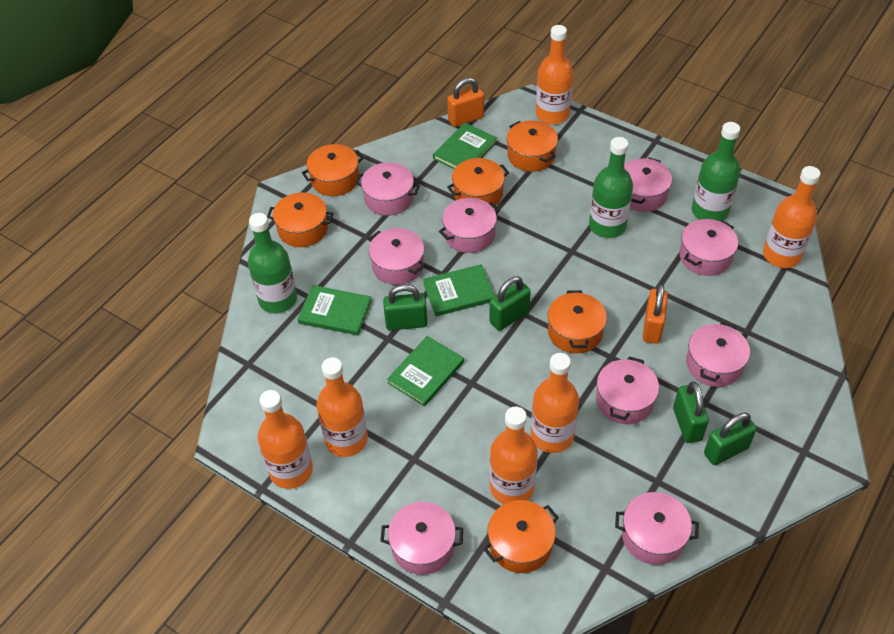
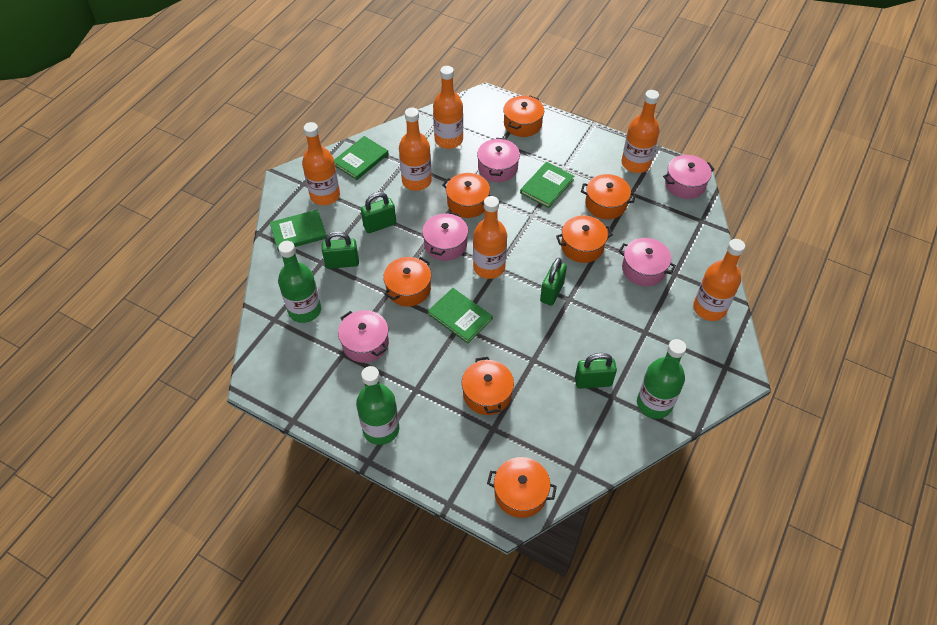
orange padlock: 2 -> 0
orange pot: 6 -> 7
pink pot: 9 -> 5

